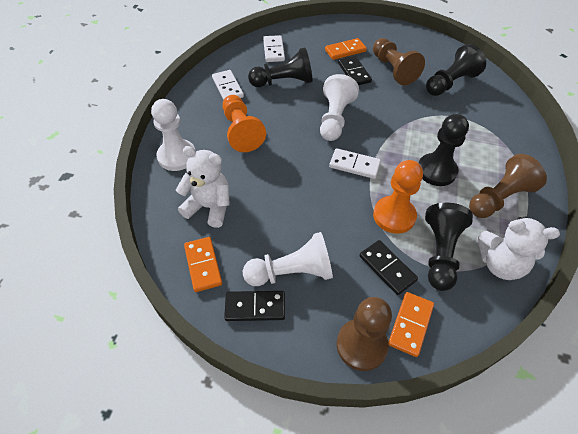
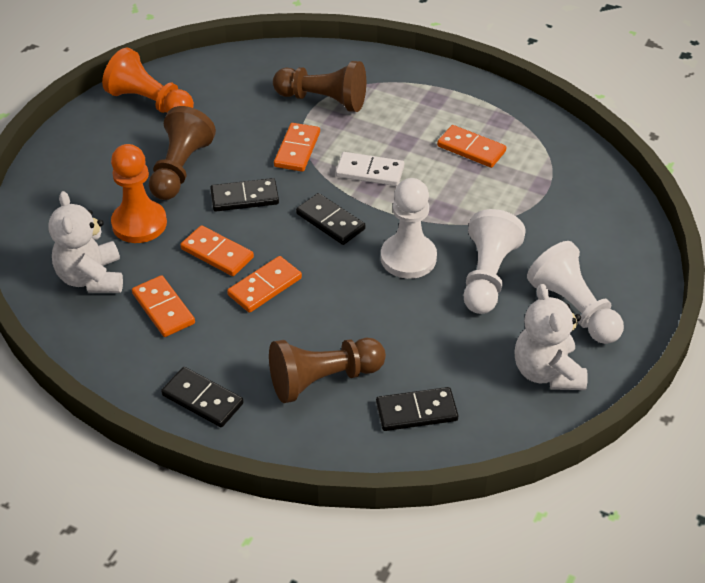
black domino: 3 -> 4
black pawn: 4 -> 0
orange domino: 3 -> 5
white domino: 3 -> 1

